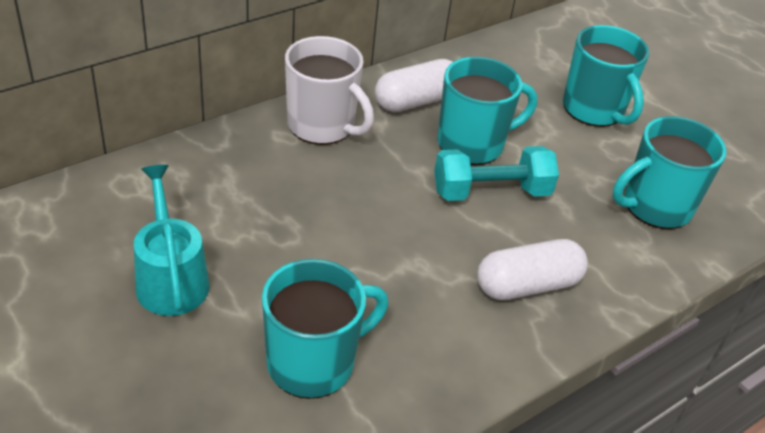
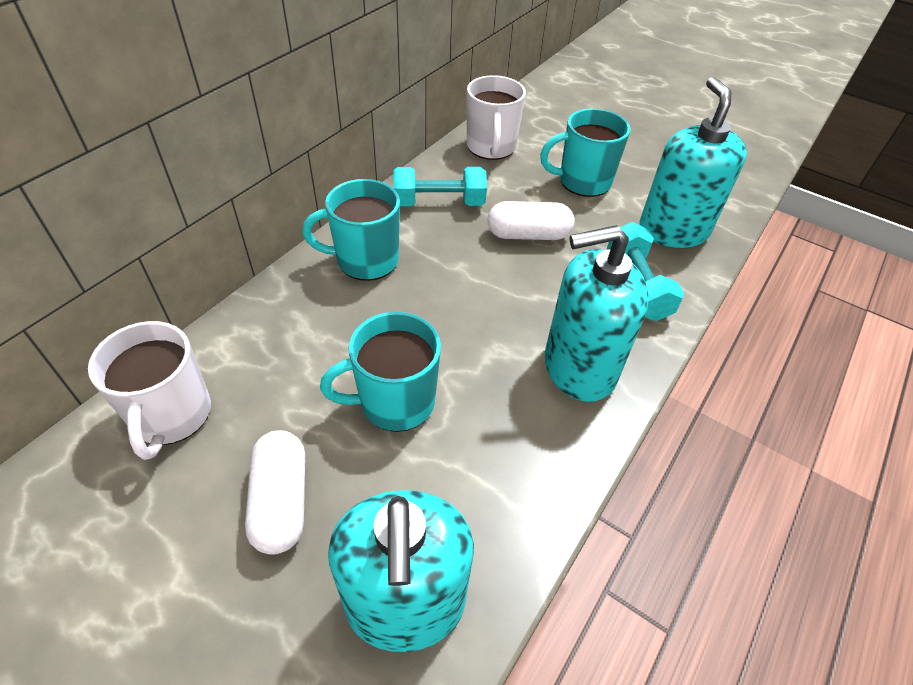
turquoise dumbbell: 1 -> 2
turquoise mug: 4 -> 3
turquoise soap dispenser: 0 -> 3
turquoise watering can: 1 -> 0
white mug: 1 -> 2

